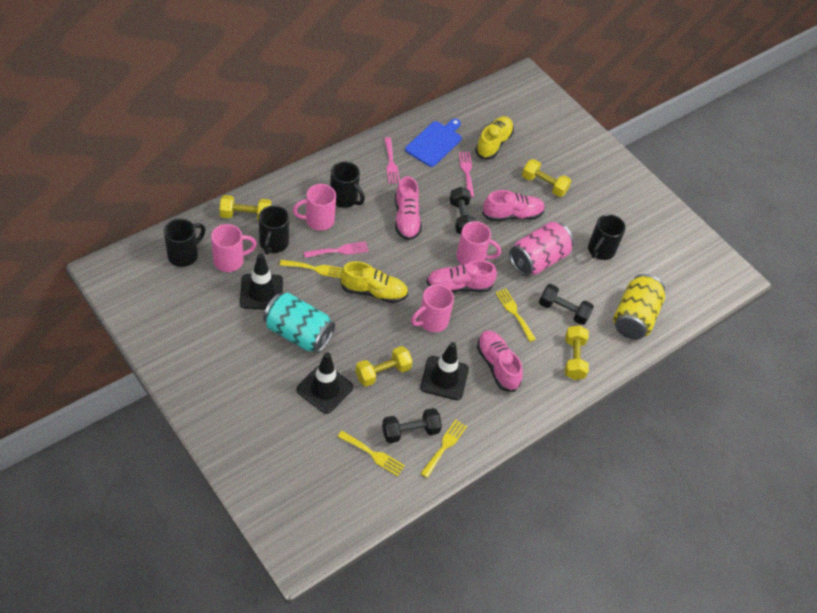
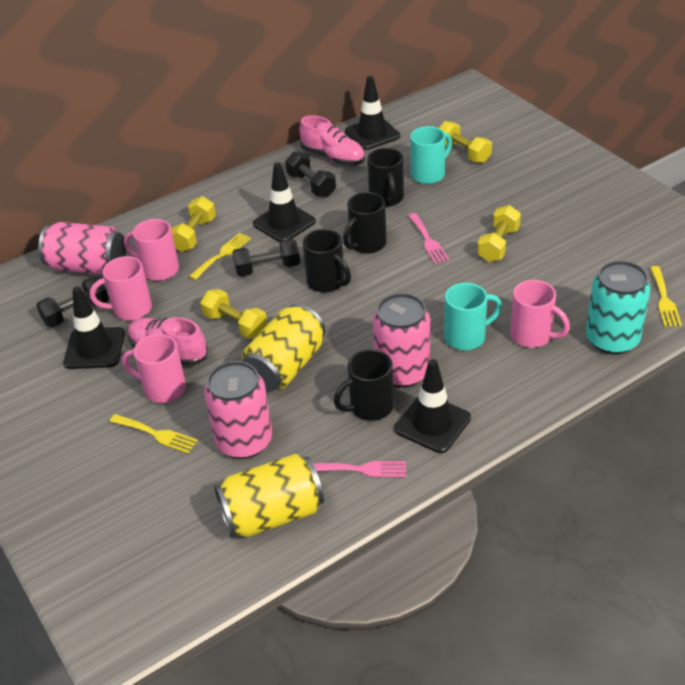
black traffic cone: 3 -> 4
blue cutting board: 1 -> 0
pink can: 1 -> 3
pink fork: 3 -> 2
pink shoe: 4 -> 2
turquoise mug: 0 -> 2
yellow can: 1 -> 2
yellow fork: 4 -> 3
yellow shoe: 2 -> 0

